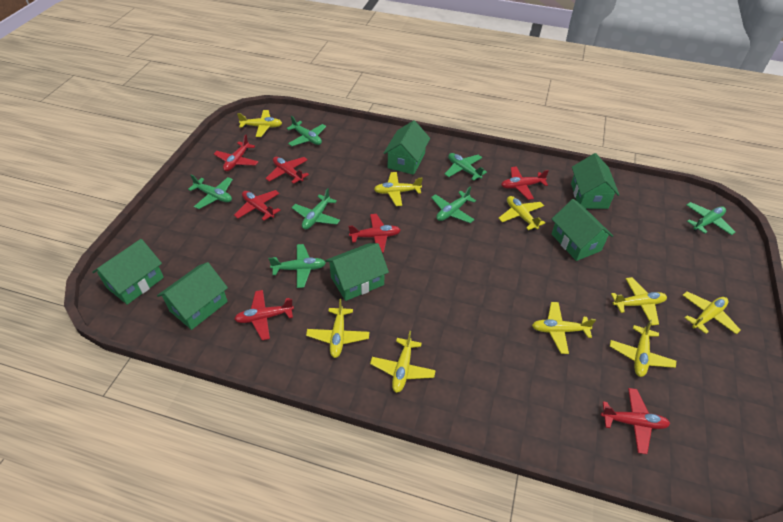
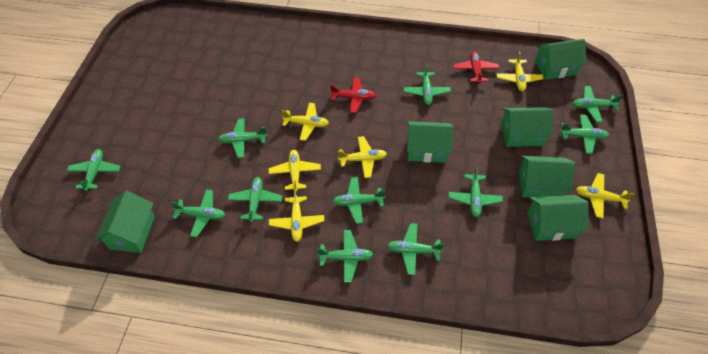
green plane: 7 -> 11
red plane: 7 -> 2
yellow plane: 9 -> 6

